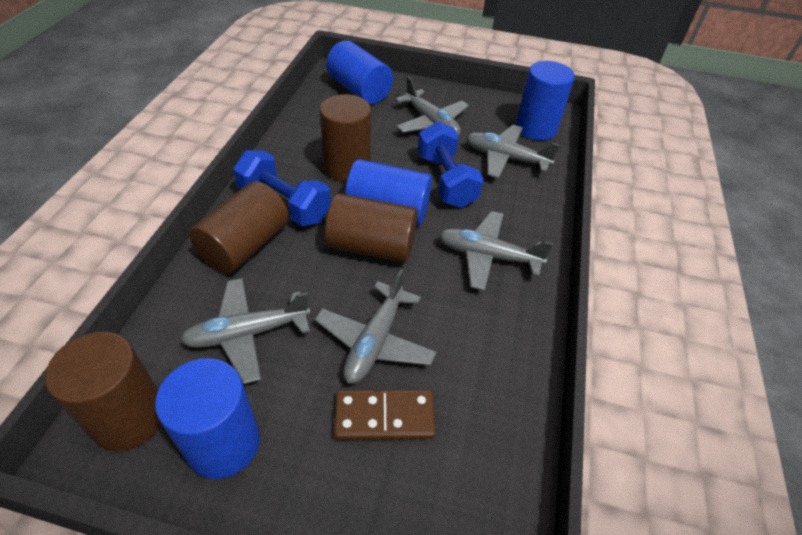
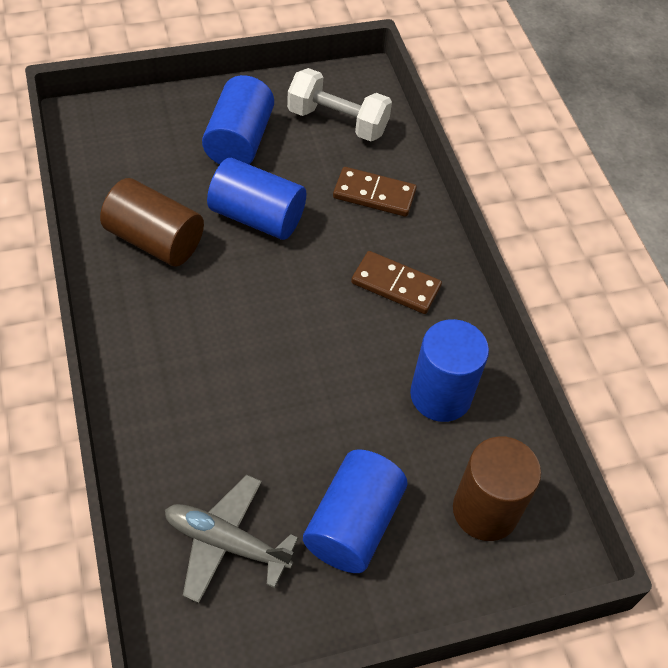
blue dumbbell: 2 -> 0
brown cylinder: 4 -> 2
brown domino: 1 -> 2
grey plane: 5 -> 1
white dumbbell: 0 -> 1

